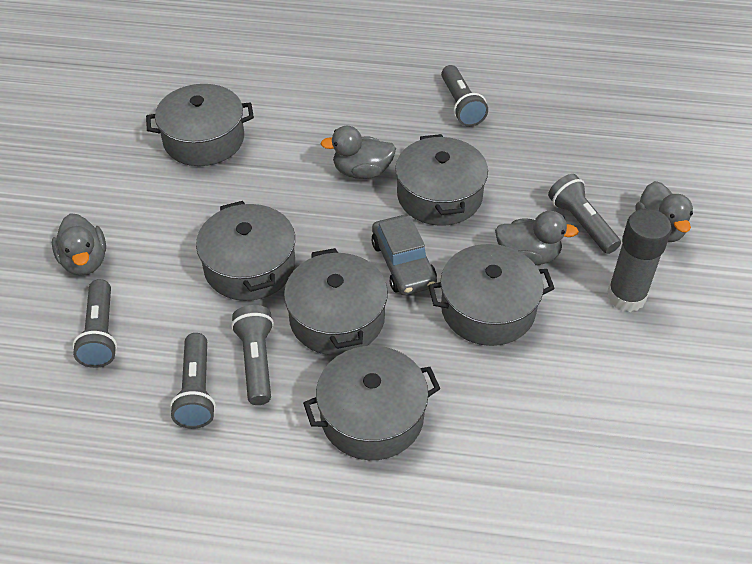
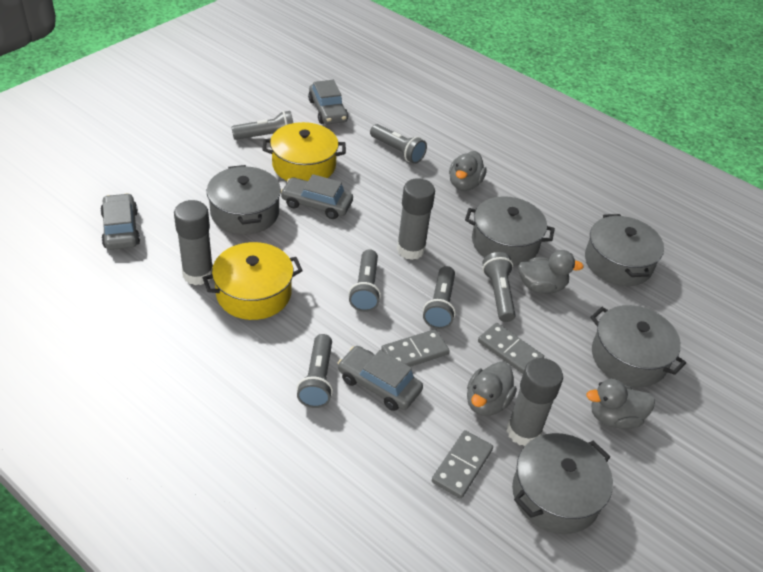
grey car: 1 -> 4
grey domino: 0 -> 3
grey flashlight: 5 -> 6
grey glue stick: 1 -> 3
grey pot: 6 -> 5
yellow pot: 0 -> 2

